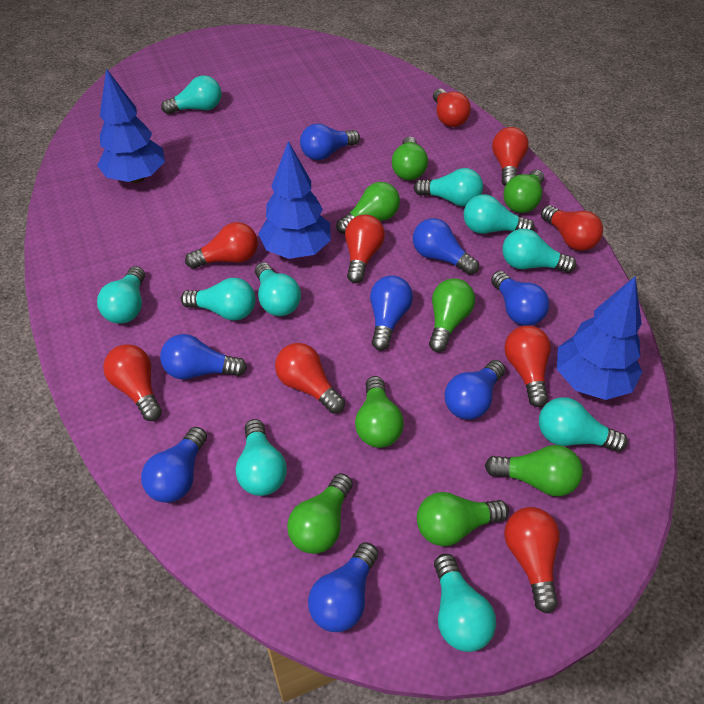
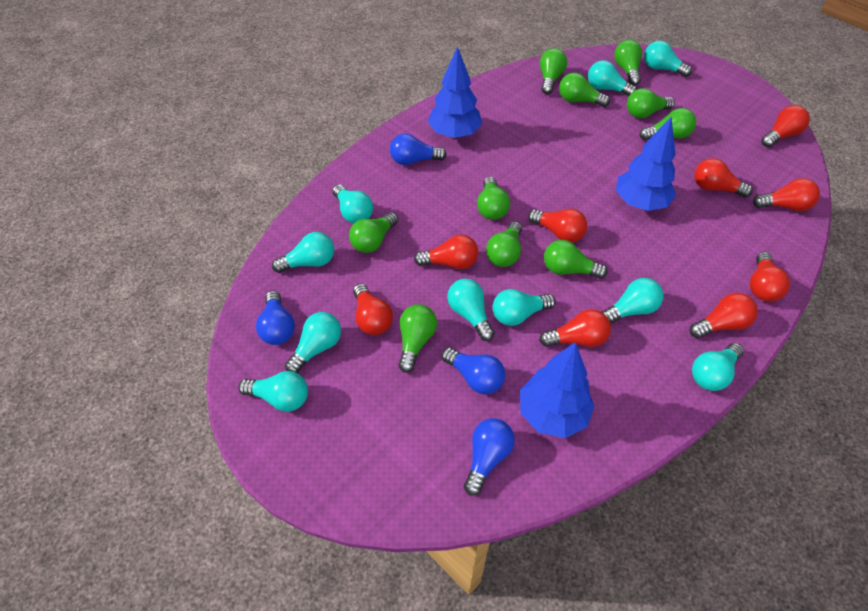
blue light bulb: 8 -> 4
green light bulb: 8 -> 10

